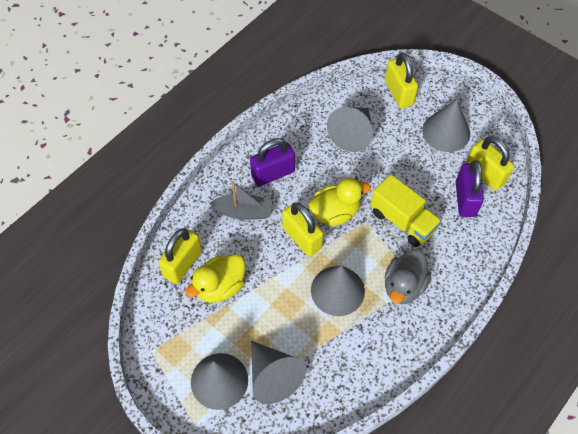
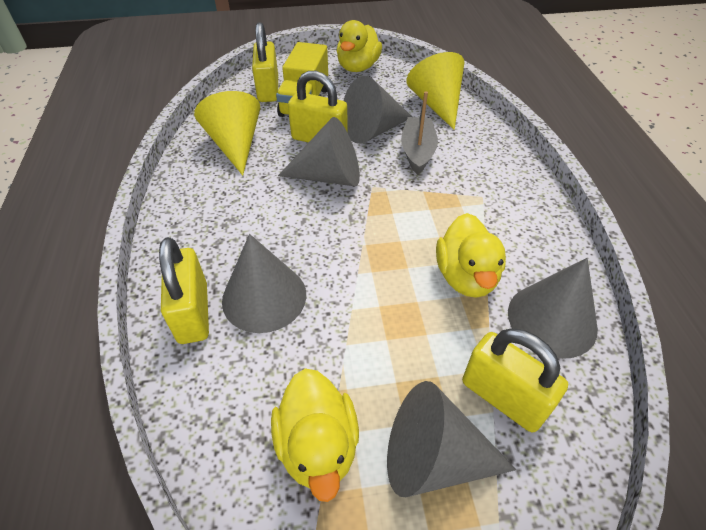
grey duck: 1 -> 0
purple padlock: 2 -> 0
yellow cone: 0 -> 2
yellow duck: 2 -> 3

